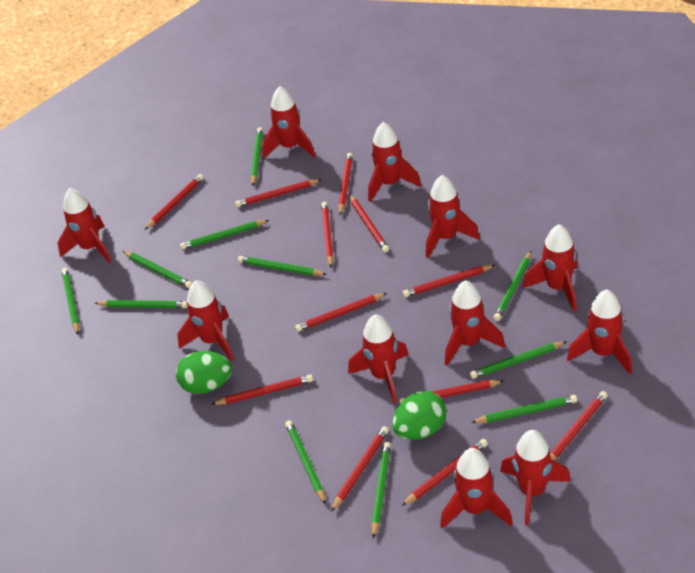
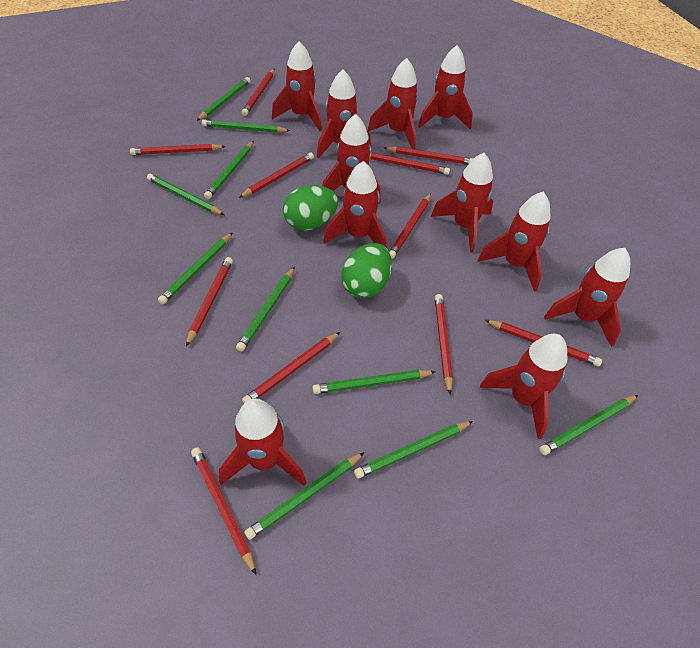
green pencil: 11 -> 10
red pencil: 12 -> 11

